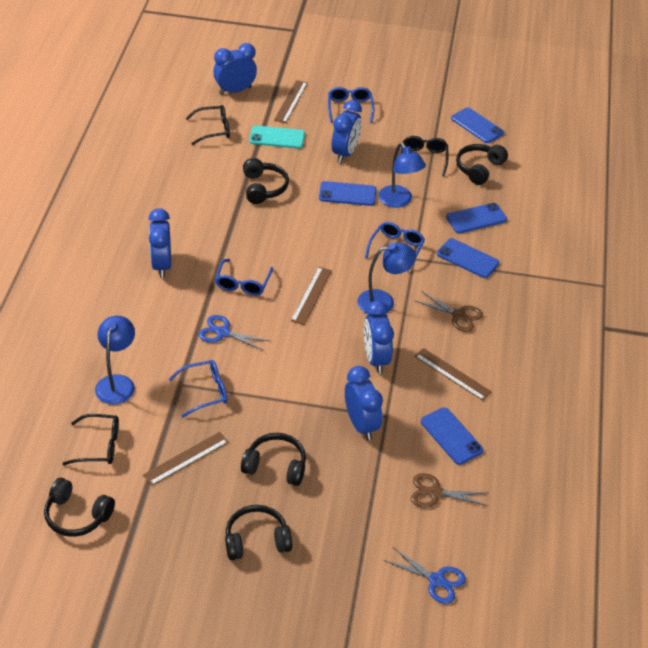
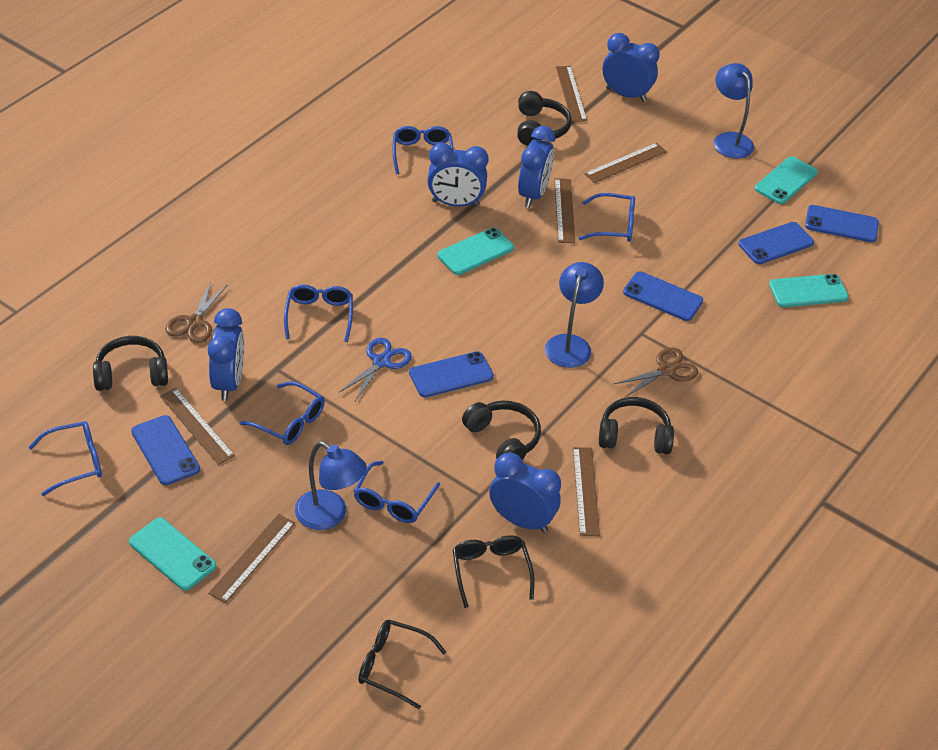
black glasses: 3 -> 2
black headphones: 5 -> 4
blue glasses: 4 -> 6
blue scissors: 2 -> 1
brown ruler: 4 -> 6
turquoise phone: 1 -> 4

